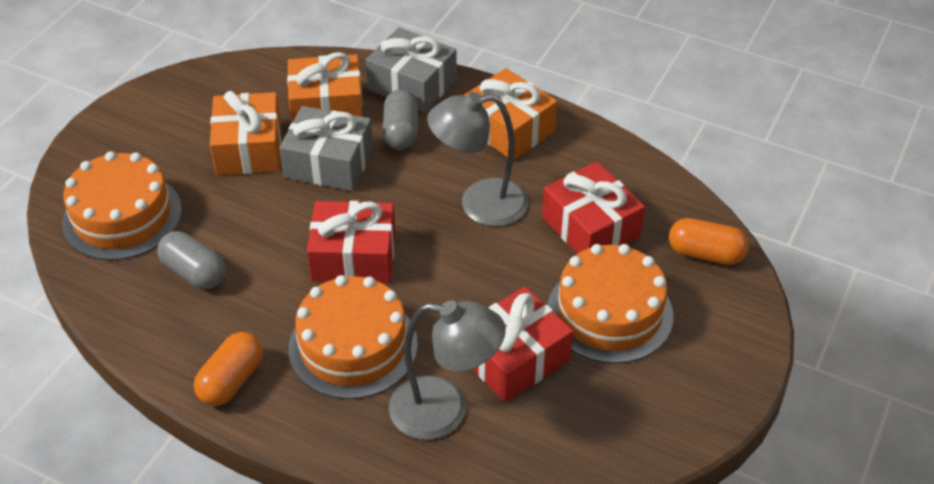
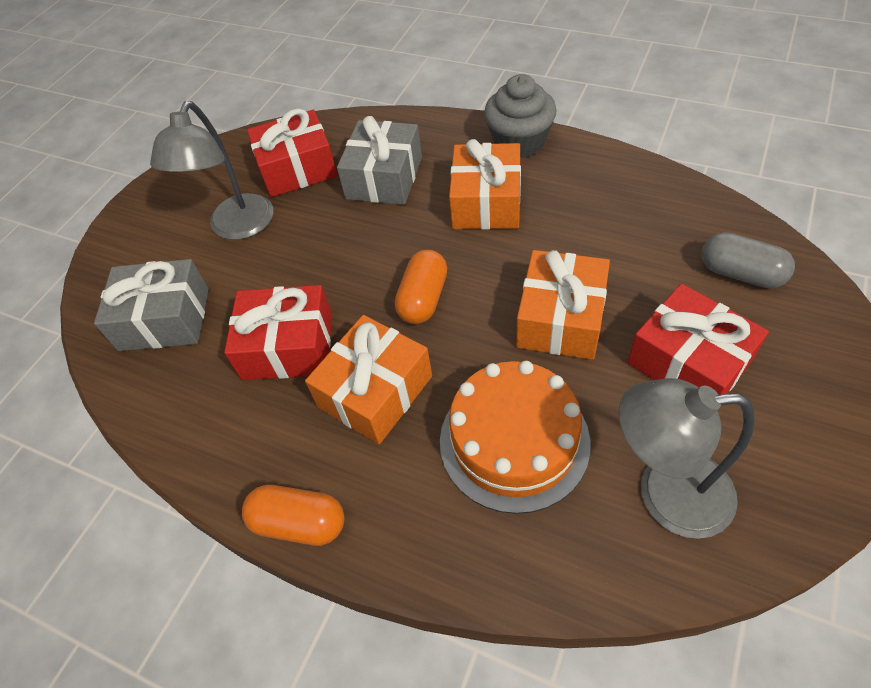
grey capsule: 2 -> 1
grey cupcake: 0 -> 1
orange cake: 3 -> 1

